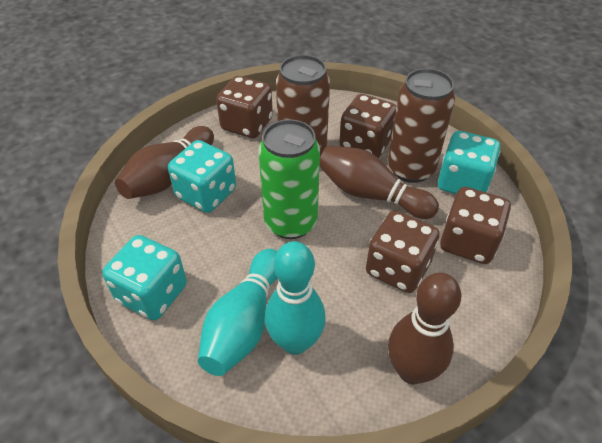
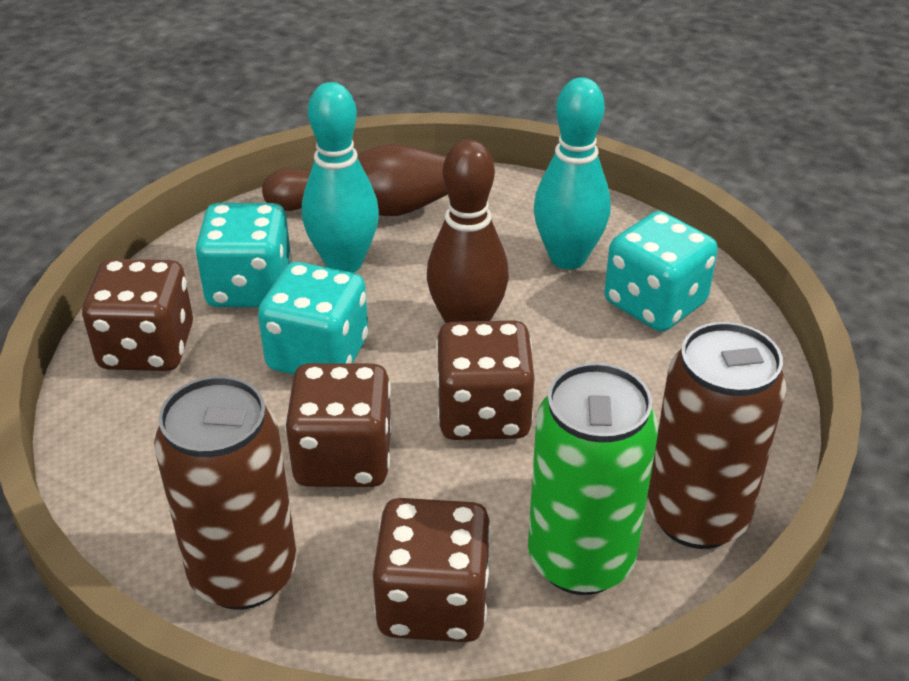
brown bowling pin: 3 -> 2

